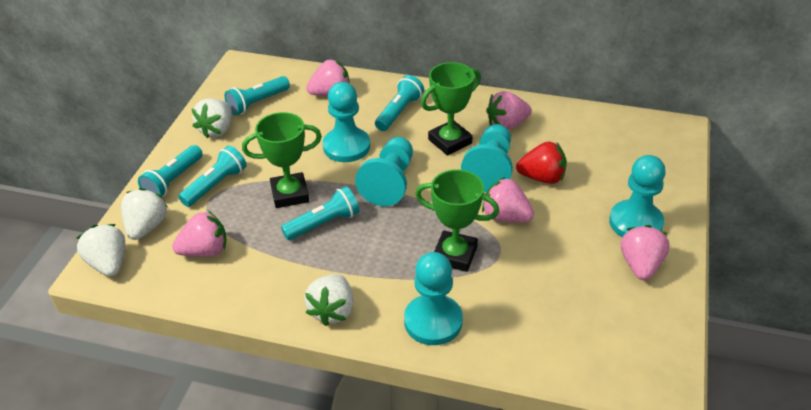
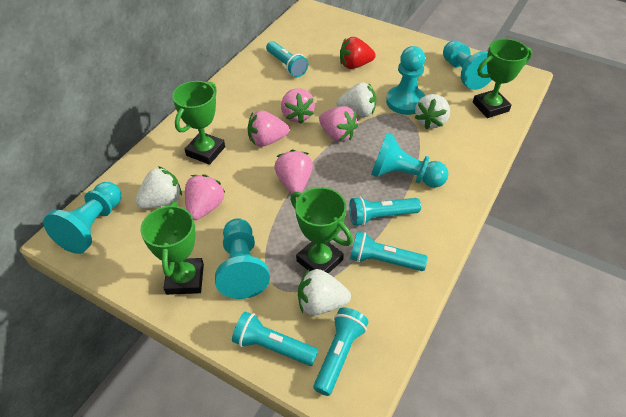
green trophy: 3 -> 4

